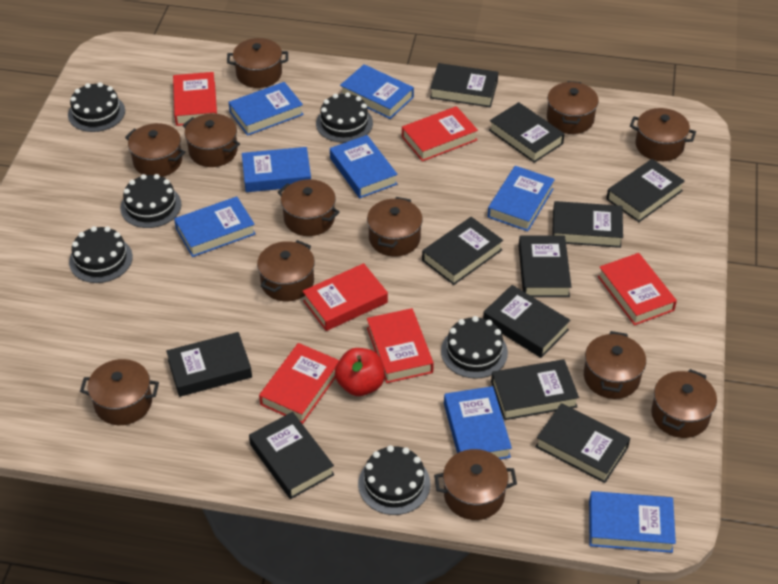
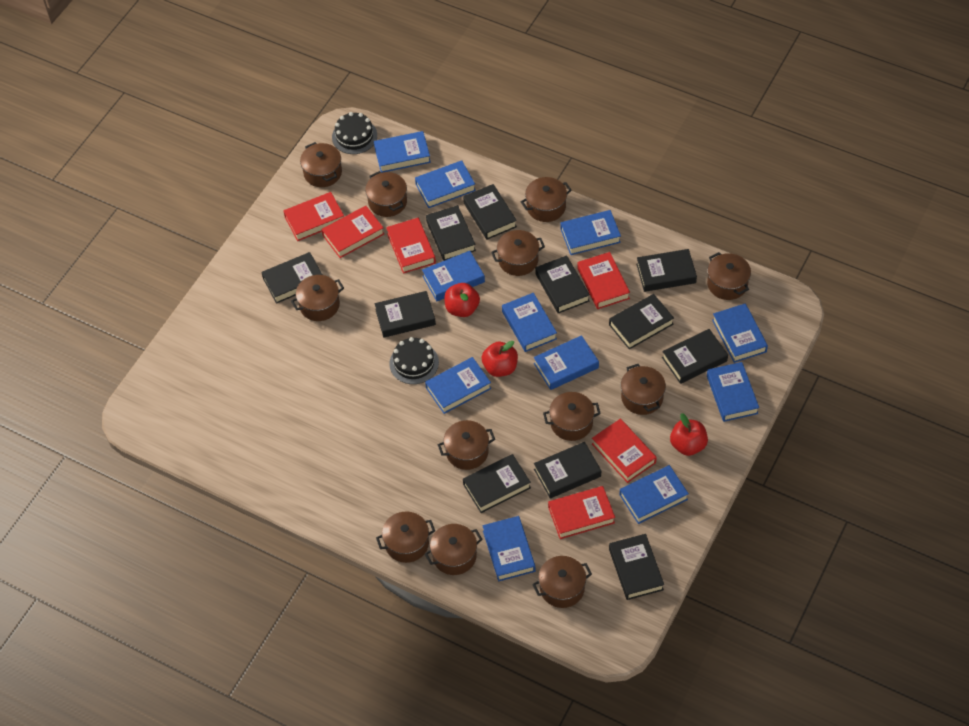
black cake: 6 -> 2
blue book: 8 -> 11
red apple: 1 -> 3

